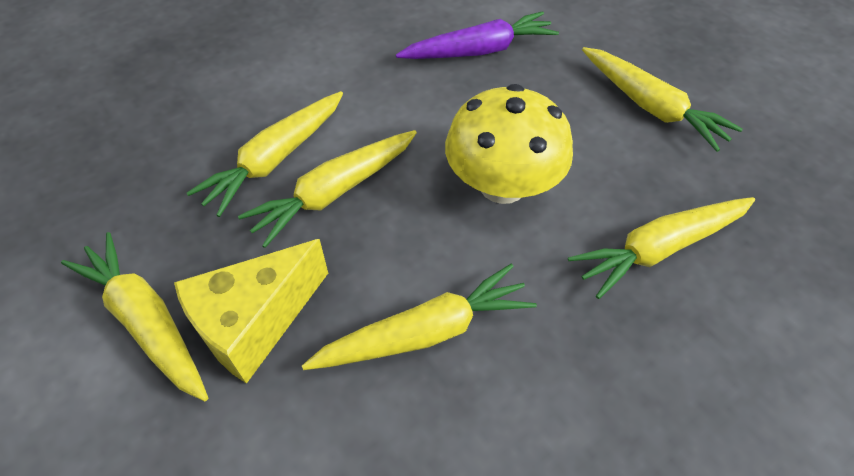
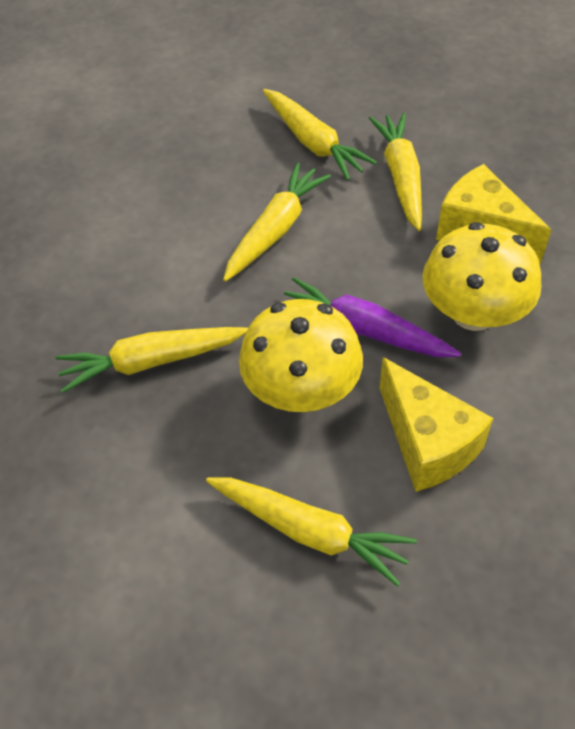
yellow carrot: 6 -> 5
yellow cheese: 1 -> 2
yellow mushroom: 1 -> 2

